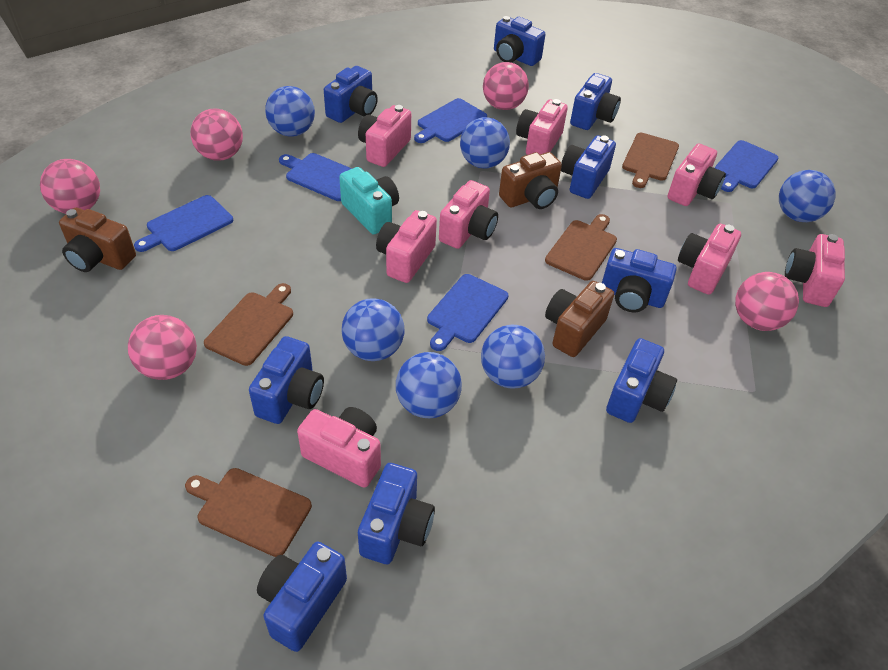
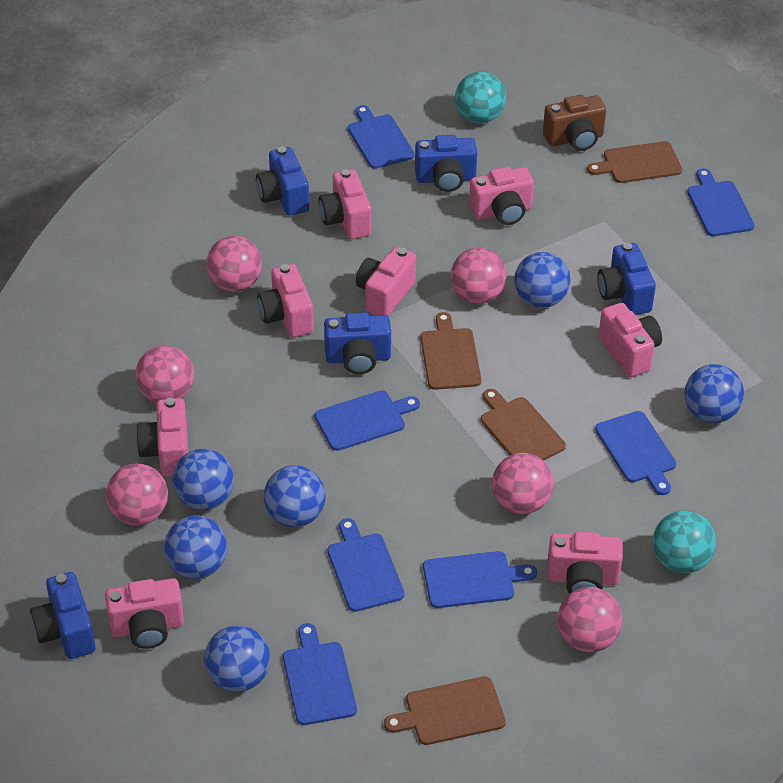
blue camera: 9 -> 5
blue cutting board: 5 -> 7
brown camera: 3 -> 1
pink ball: 5 -> 6
turquoise ball: 0 -> 2
turquoise camera: 1 -> 0

